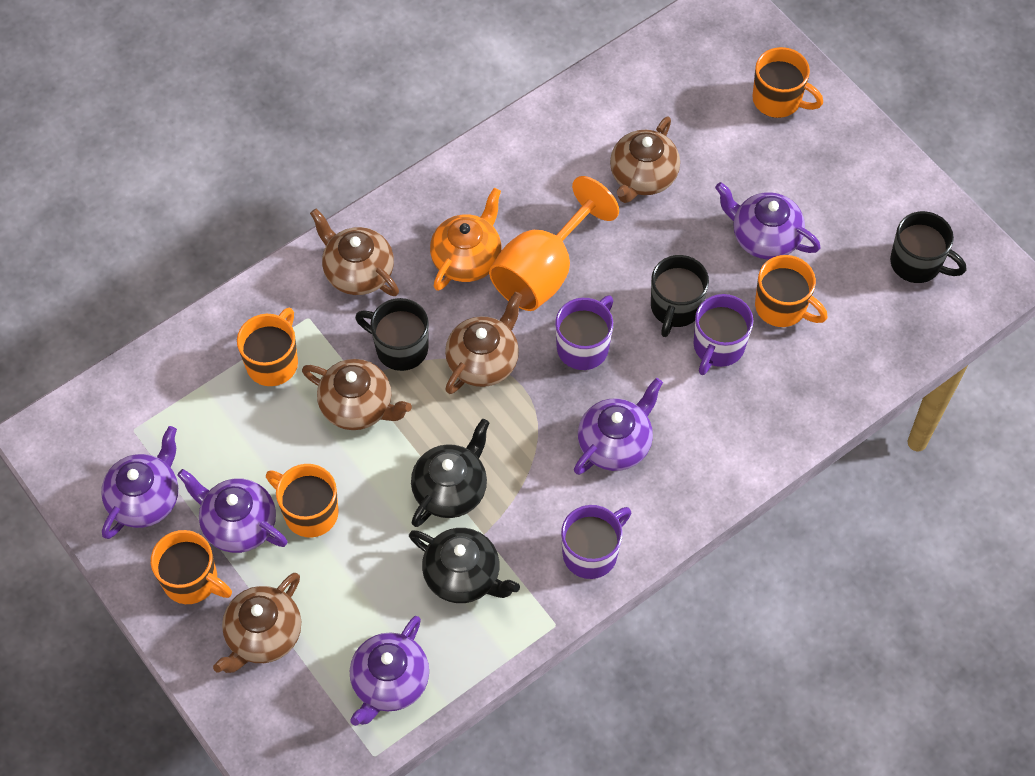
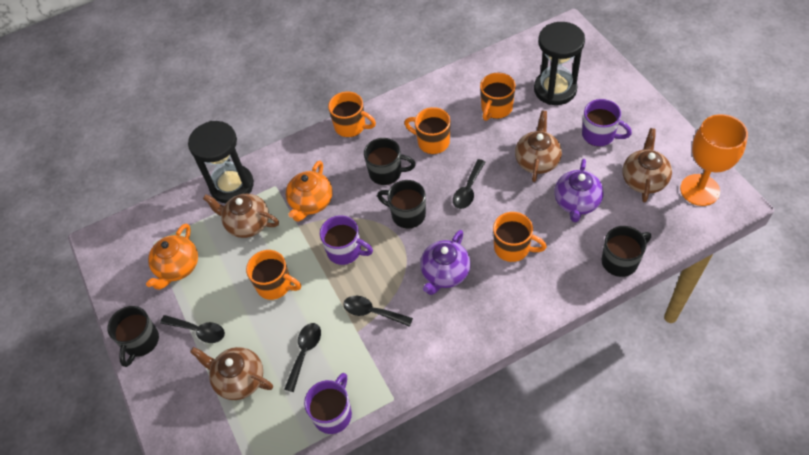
black hourglass: 0 -> 2
black mug: 3 -> 4
black spoon: 0 -> 4
black teapot: 2 -> 0
brown teapot: 5 -> 4
orange teapot: 1 -> 2
purple teapot: 5 -> 2

